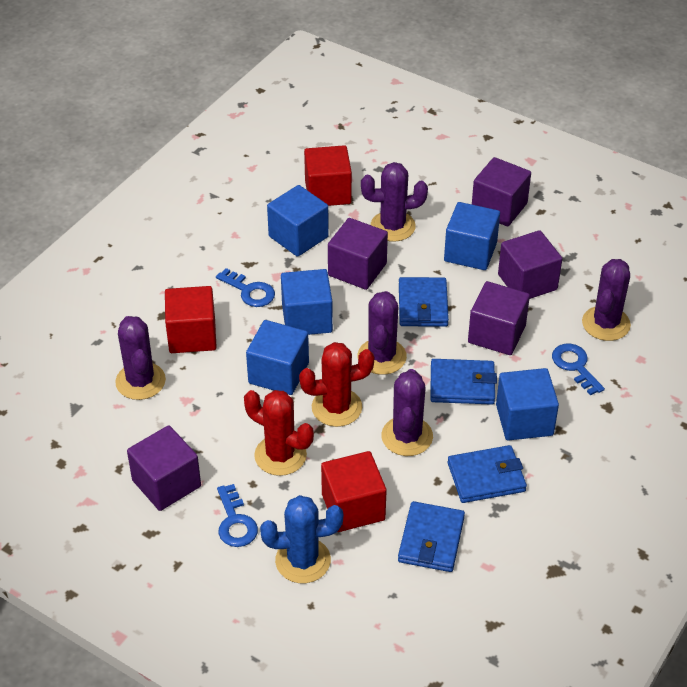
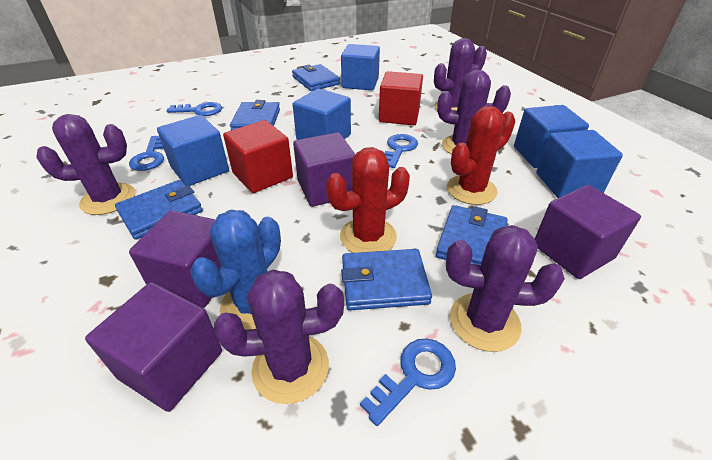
blue key: 3 -> 4
blue wallet: 4 -> 5
purple cube: 5 -> 4
red cube: 3 -> 2

